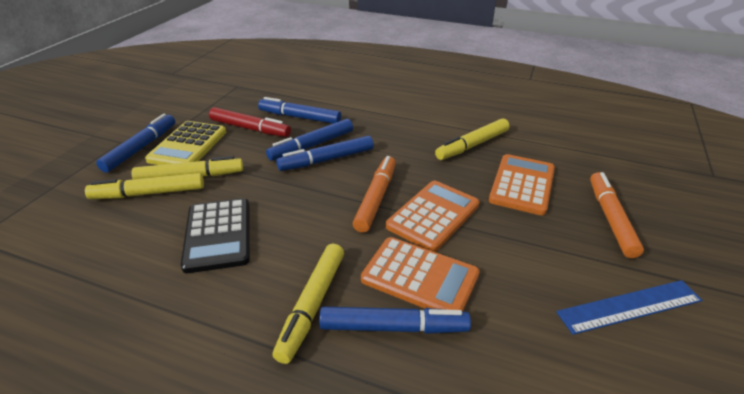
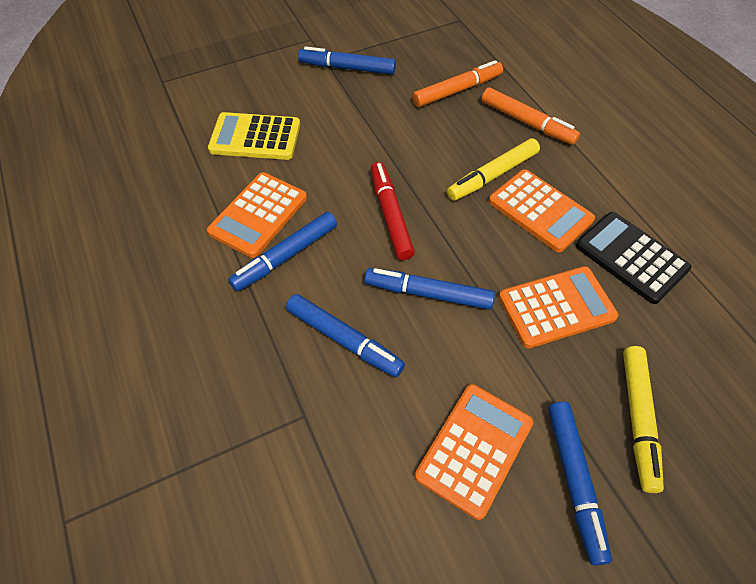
blue ruler: 1 -> 0
orange calculator: 3 -> 4
yellow marker: 4 -> 2

